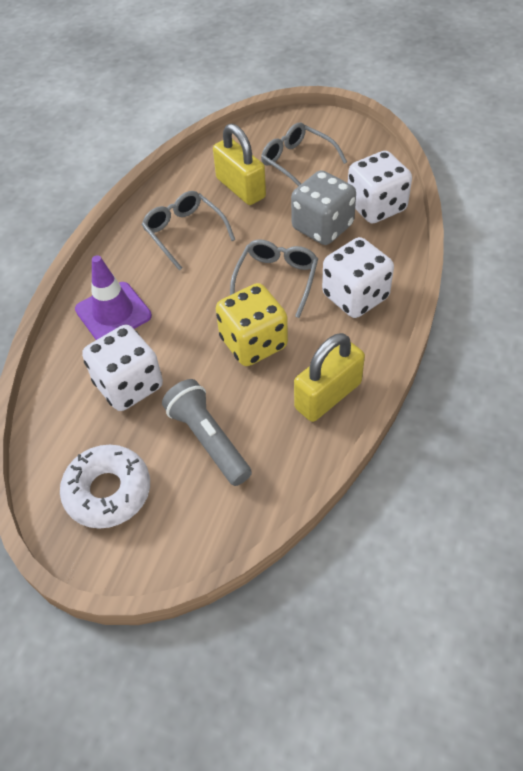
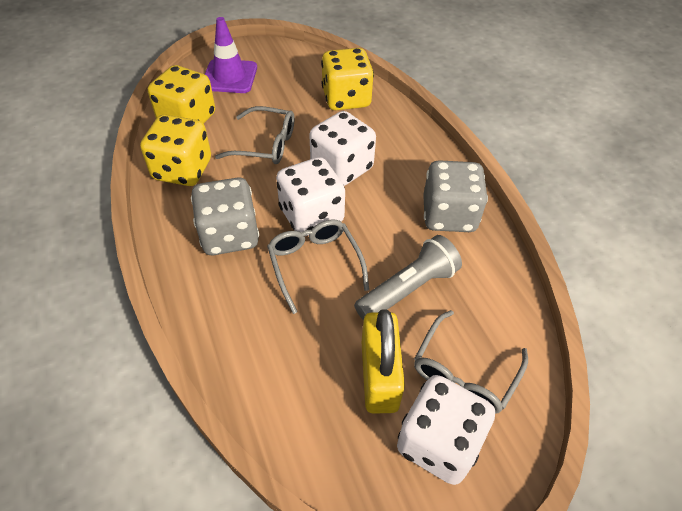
grey dice: 1 -> 2
white donut: 1 -> 0
yellow dice: 1 -> 3
yellow padlock: 2 -> 1

